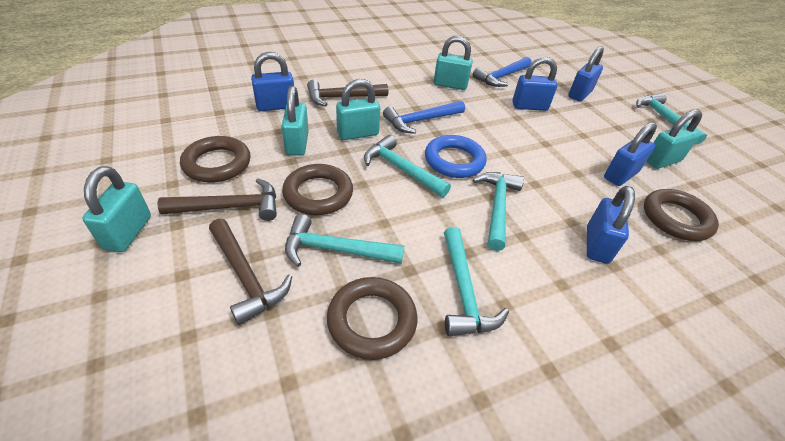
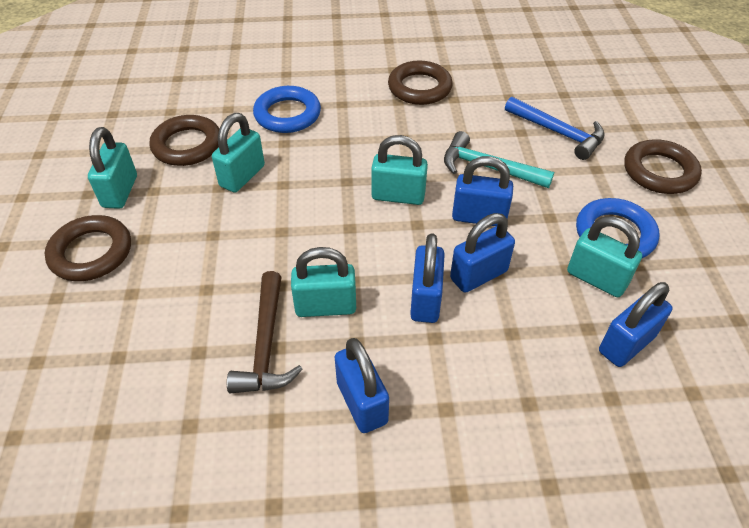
blue hammer: 2 -> 1
blue ring: 1 -> 2
brown hammer: 3 -> 1
turquoise hammer: 5 -> 1

